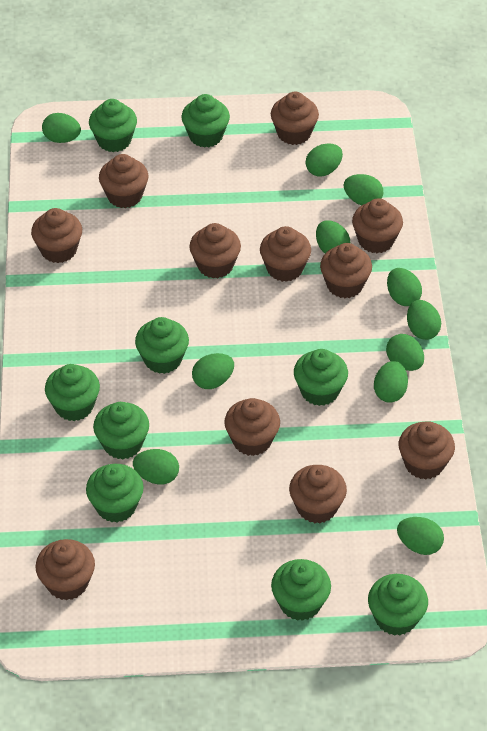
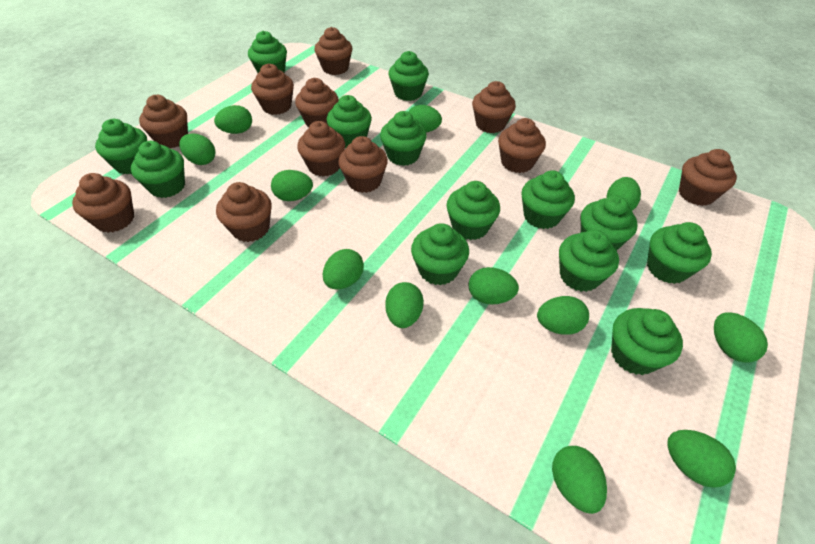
green cupcake: 9 -> 13
green egg: 11 -> 12

